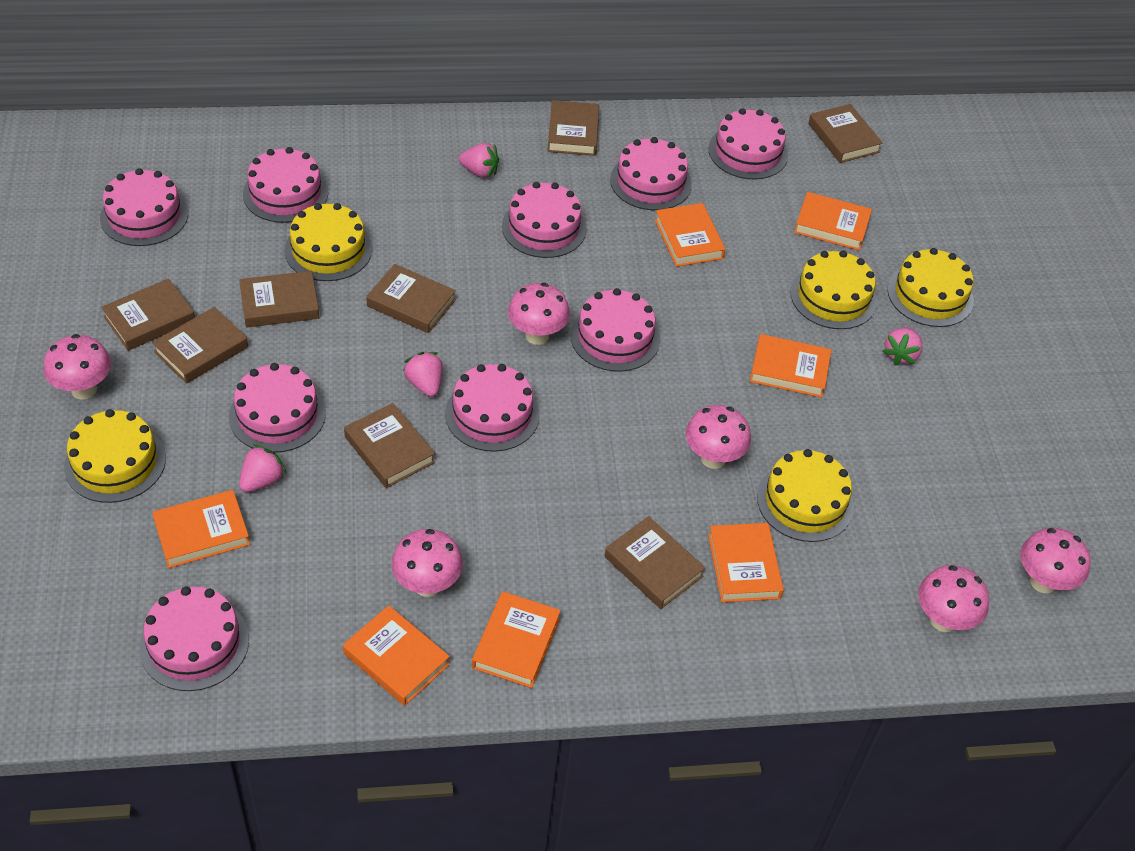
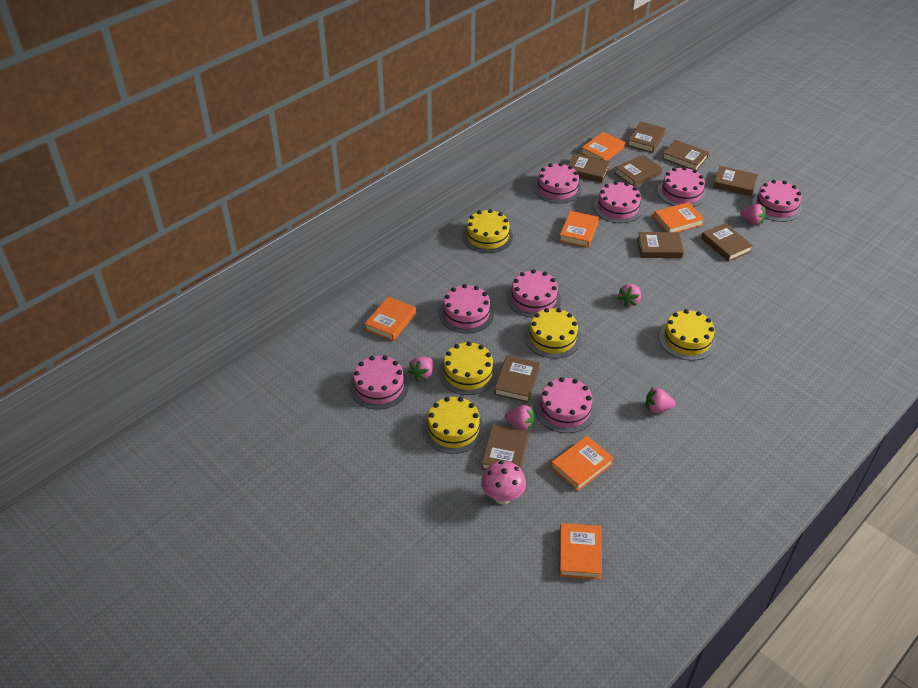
brown book: 8 -> 9
orange book: 7 -> 6
pink cake: 9 -> 8
pink mushroom: 6 -> 1
pink strawberry: 4 -> 5

